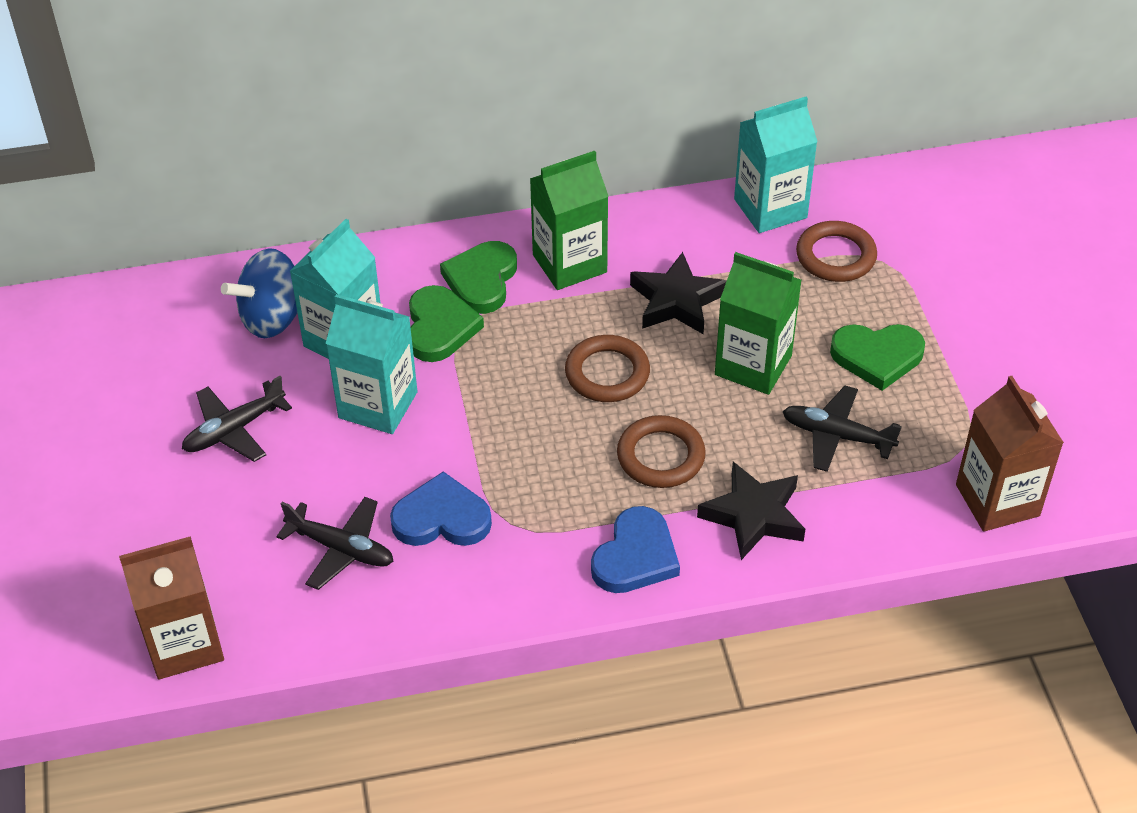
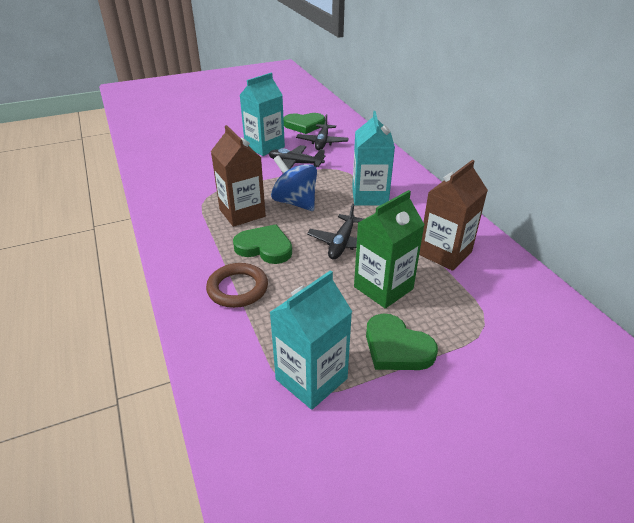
black star: 2 -> 0
blue heart: 2 -> 0
brown ring: 3 -> 1
green carton: 2 -> 1

